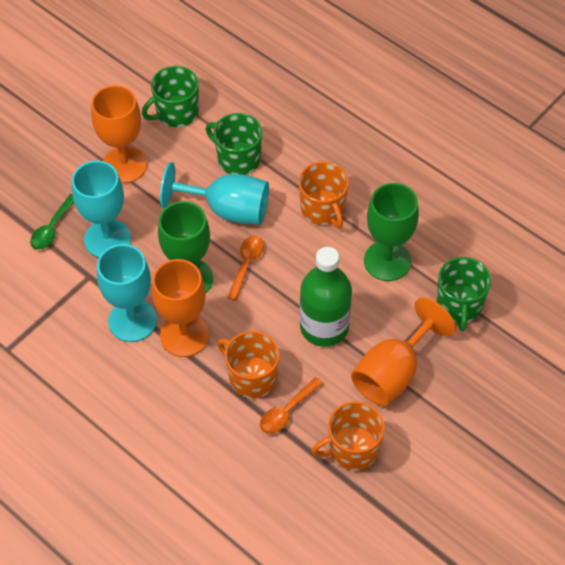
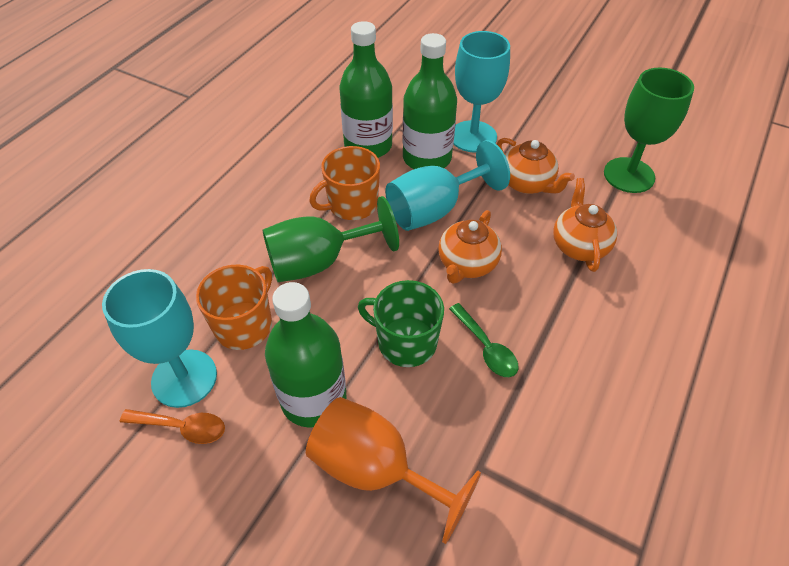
green bottle: 1 -> 3
green mug: 3 -> 1
orange goblet: 3 -> 1
orange mug: 3 -> 2
orange spoon: 2 -> 1
orange teapot: 0 -> 3

